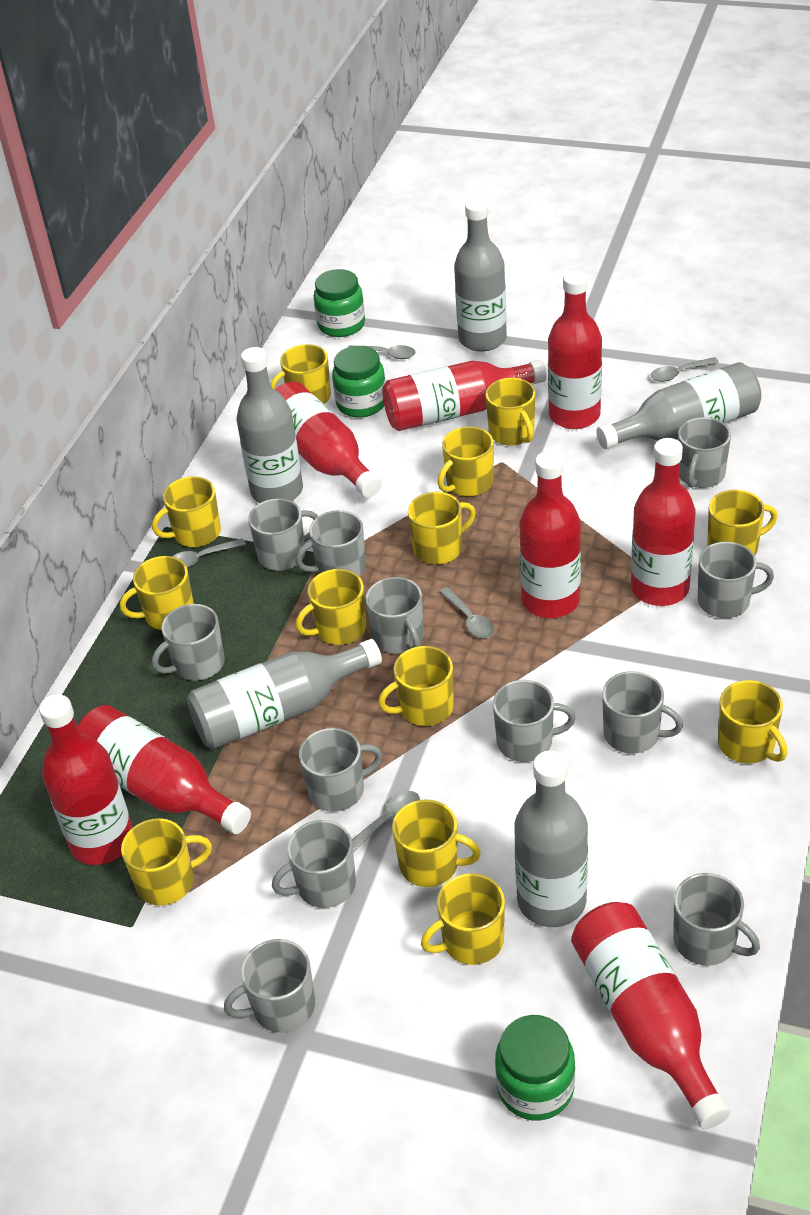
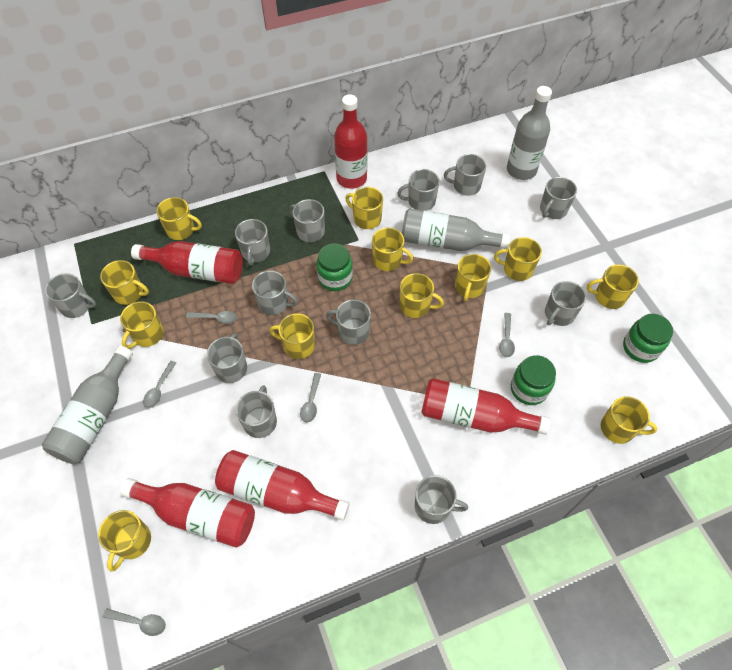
grey bottle: 5 -> 3
red bottle: 8 -> 5
yellow mug: 13 -> 12

